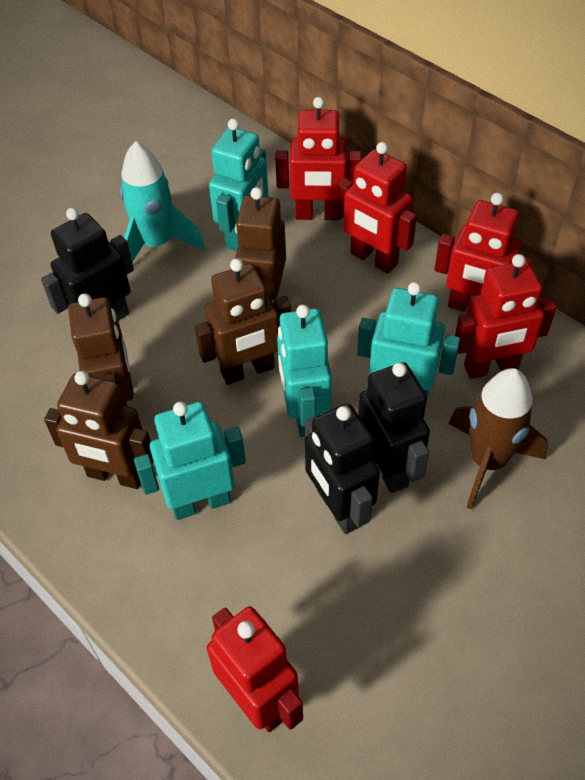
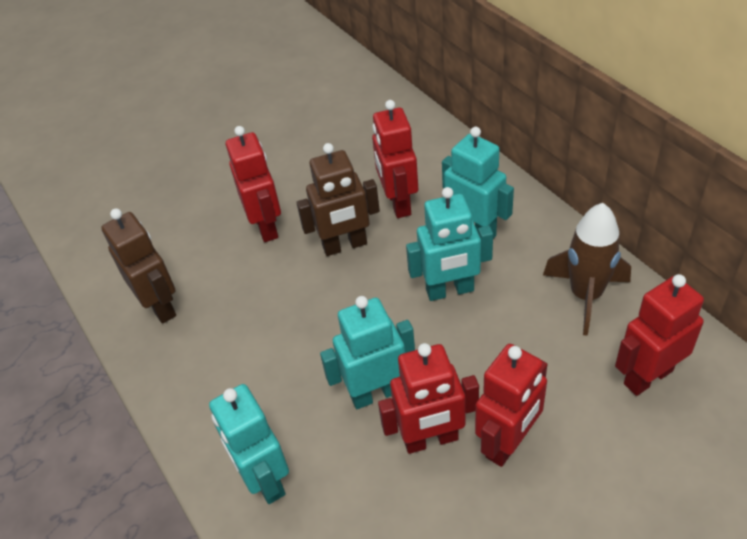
black robot: 3 -> 0
brown robot: 4 -> 2
turquoise rocket: 1 -> 0

